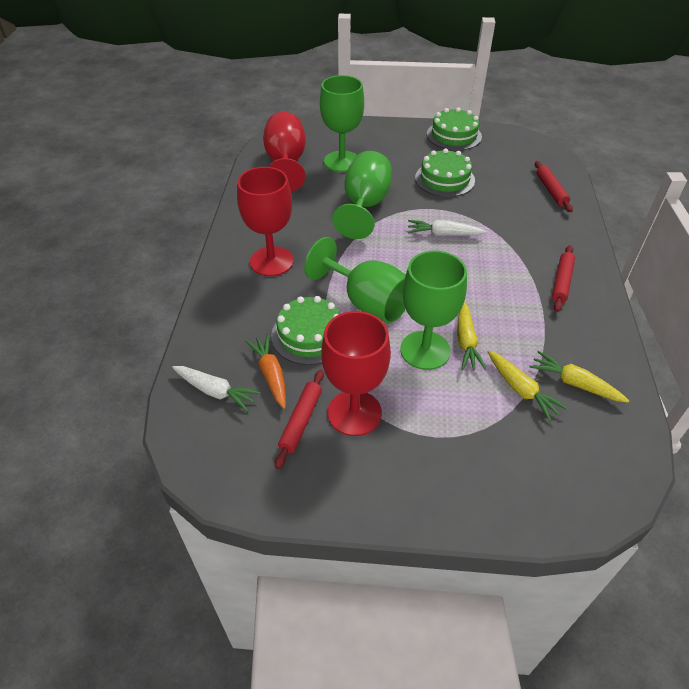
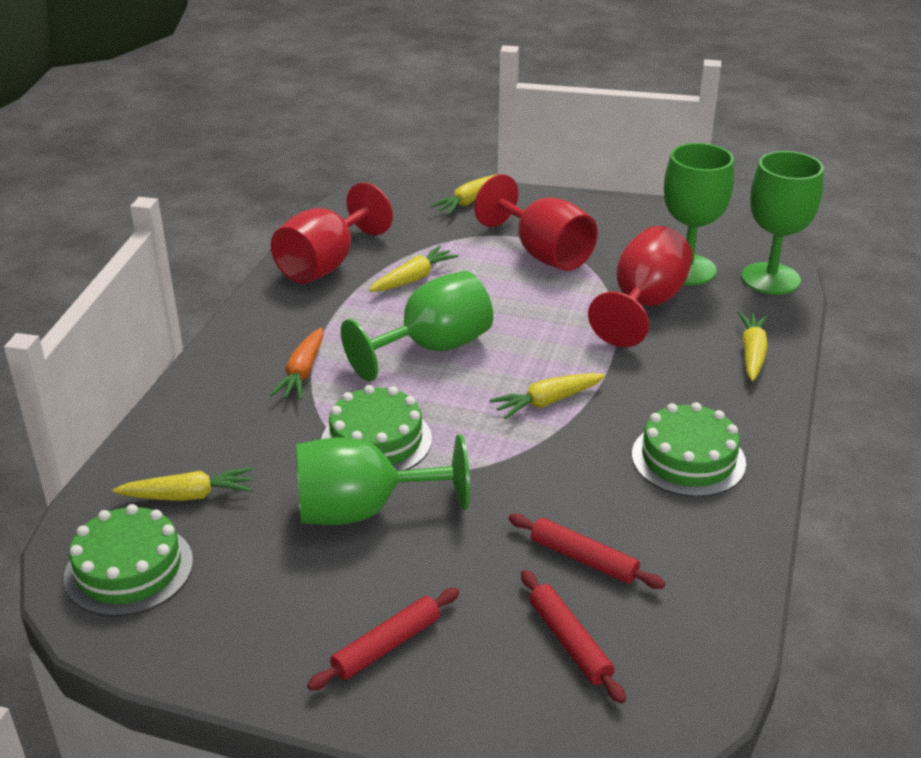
white carrot: 2 -> 0
yellow carrot: 3 -> 5

